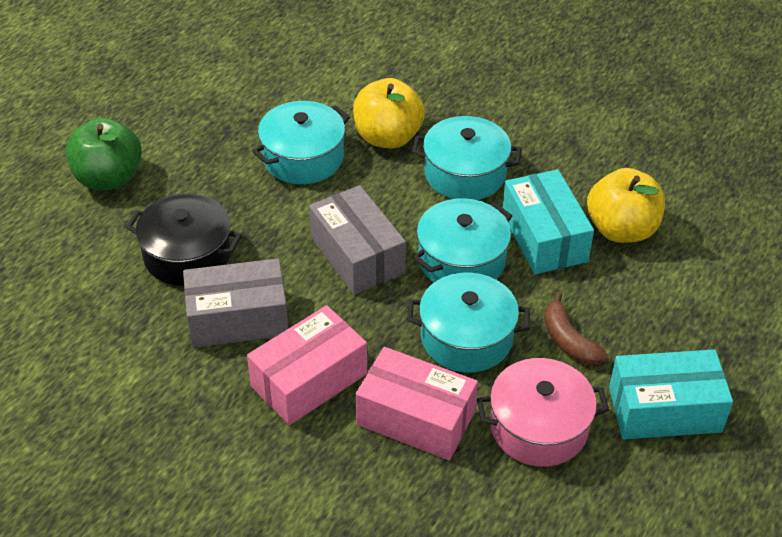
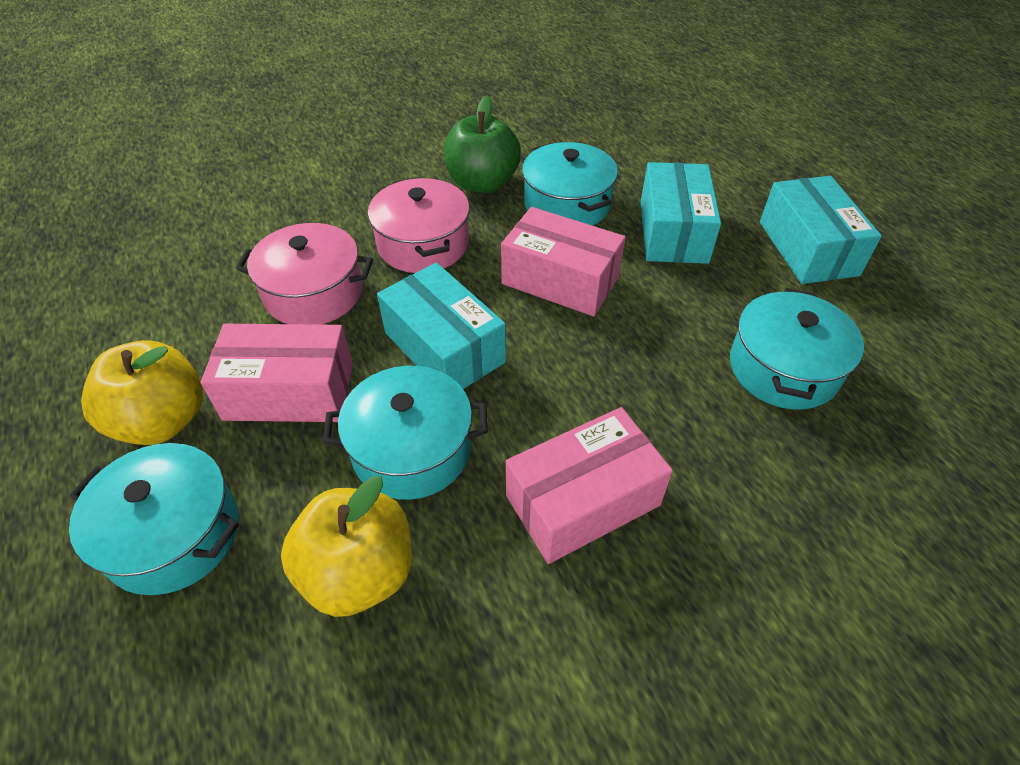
black pot: 1 -> 0
brown banana: 1 -> 0
grey box: 2 -> 0
pink box: 2 -> 3
pink pot: 1 -> 2
turquoise box: 2 -> 3

